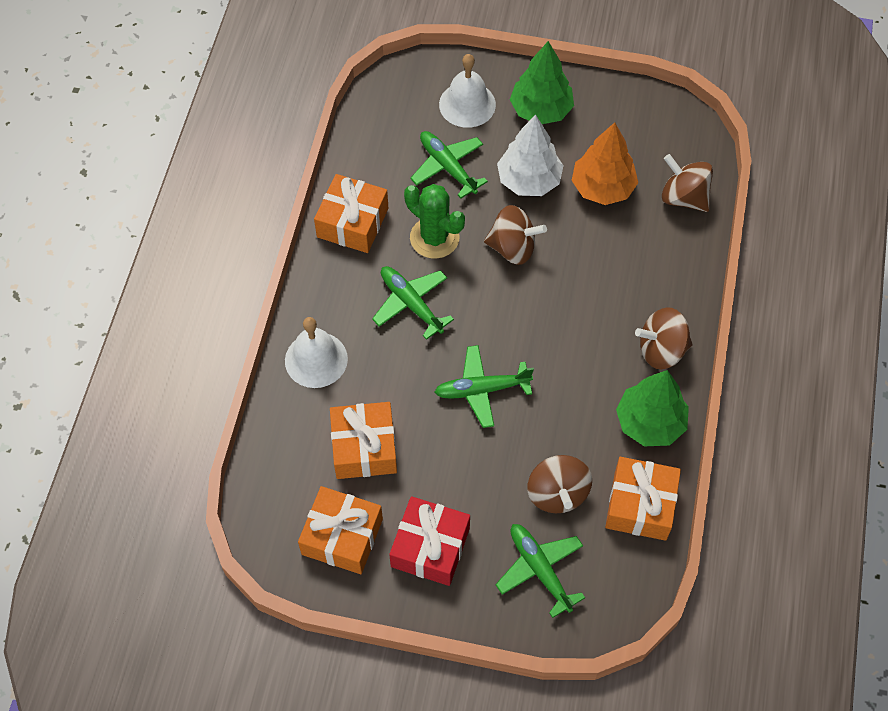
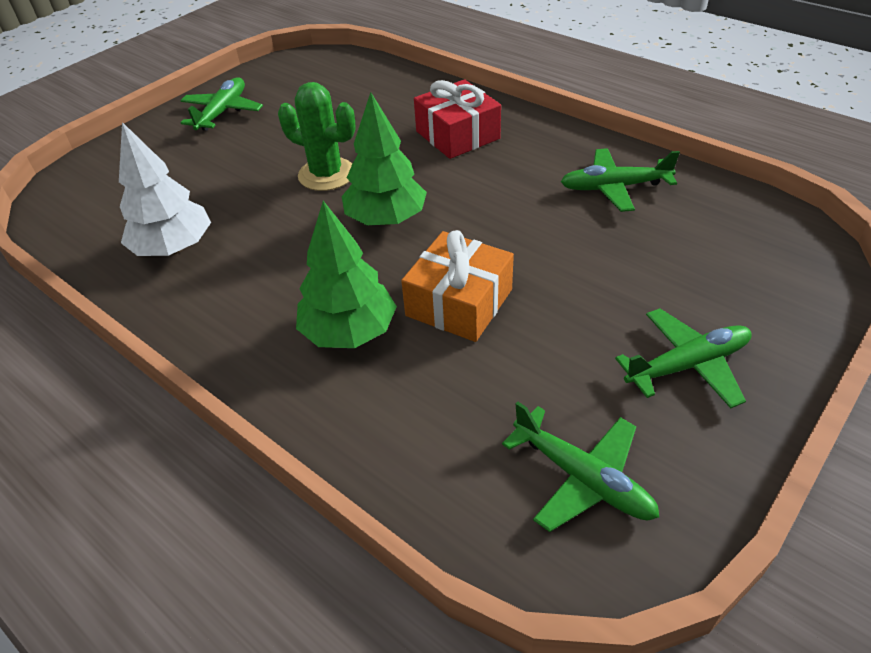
brown spinning top: 4 -> 0
orange gift: 4 -> 1
orange tree: 1 -> 0
white bell: 2 -> 0

